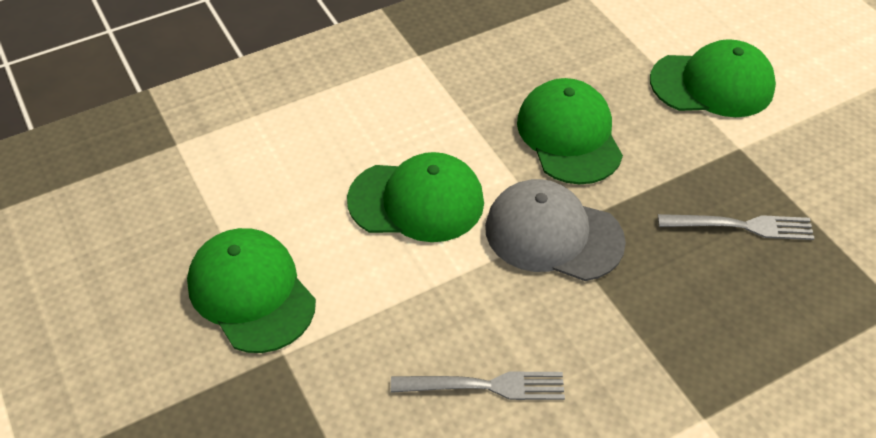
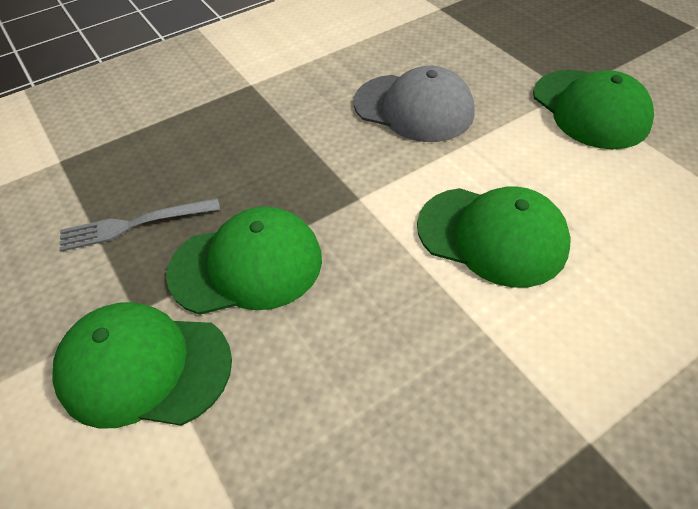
grey fork: 2 -> 1

